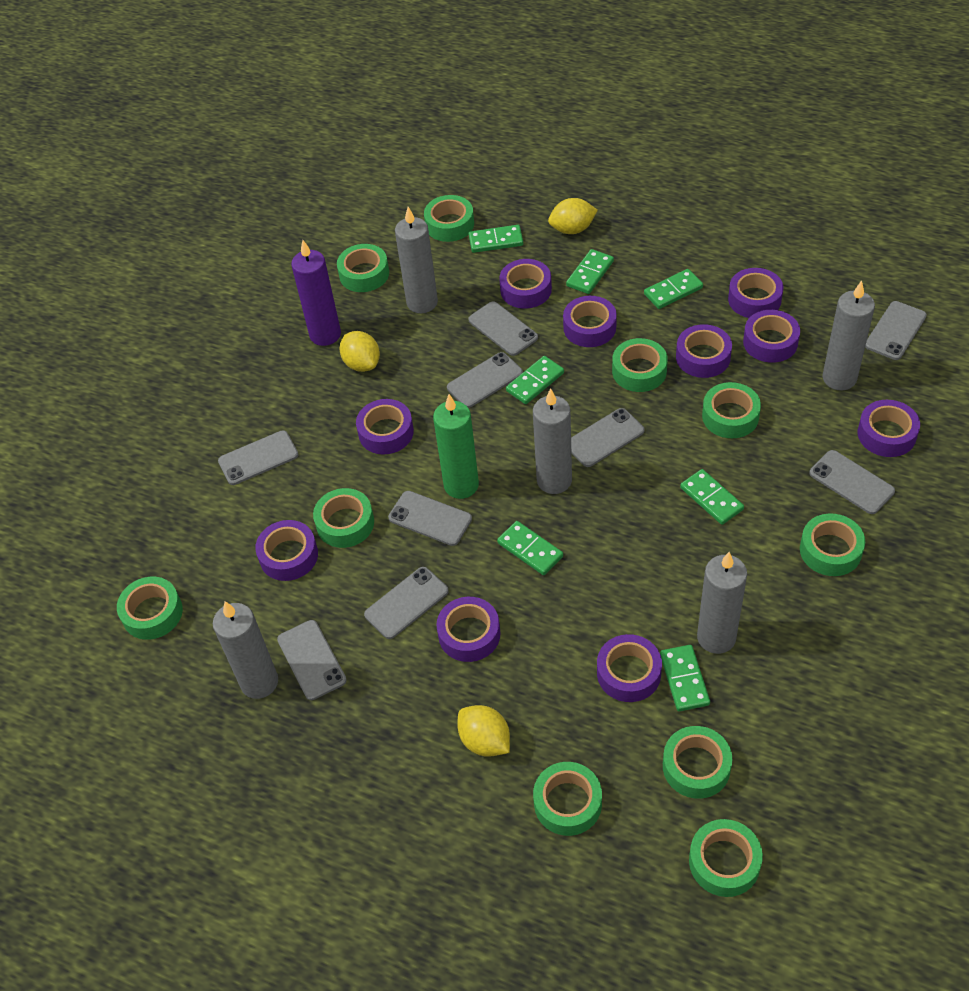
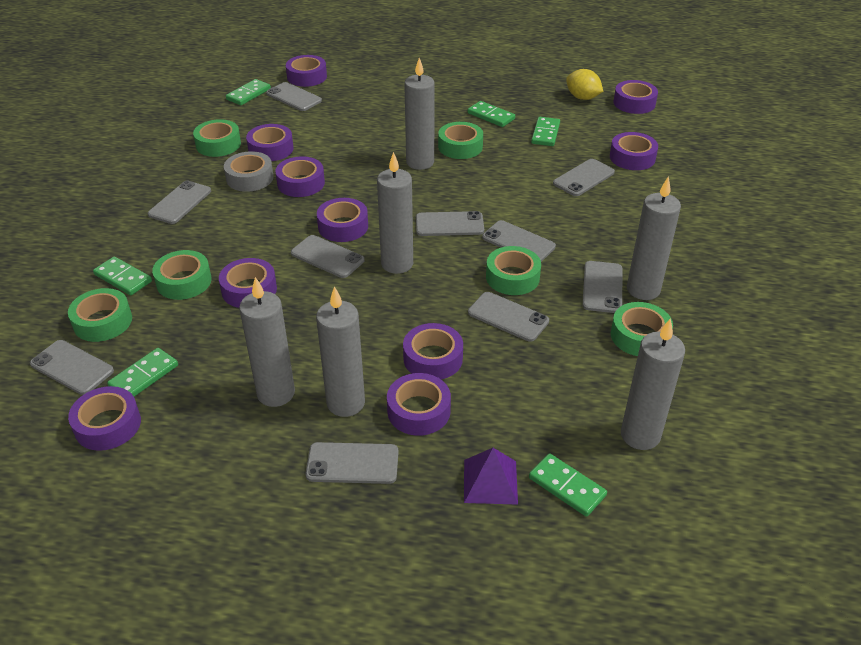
green candle: 1 -> 0
green domino: 7 -> 6
green tape: 10 -> 6
grey candle: 5 -> 6
grey phone: 9 -> 10
grey tape: 0 -> 1
purple candle: 1 -> 0
purple pyramid: 0 -> 1
yellow lemon: 3 -> 1

